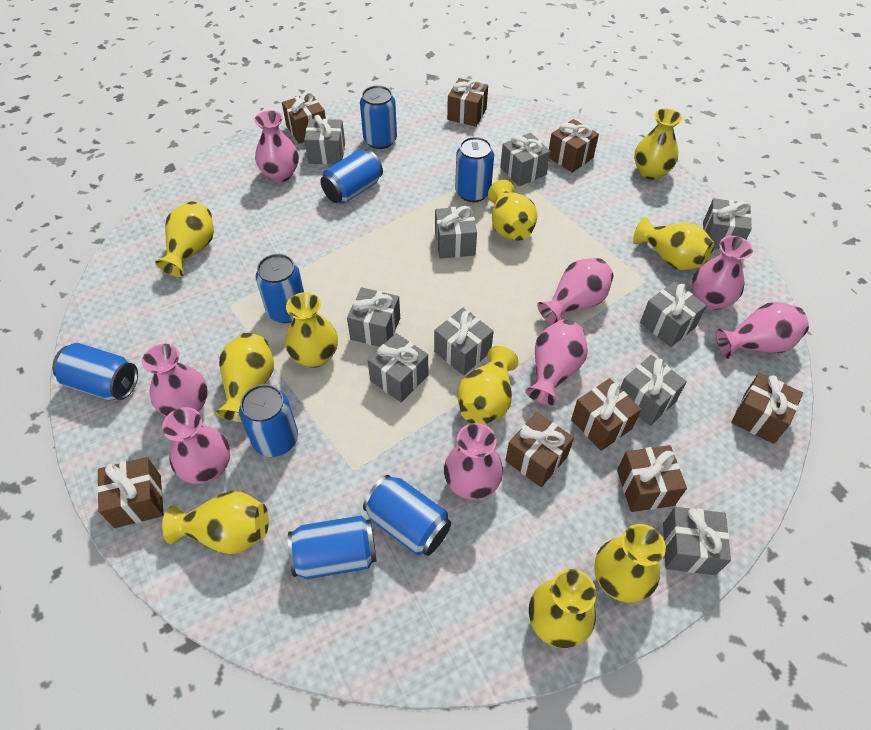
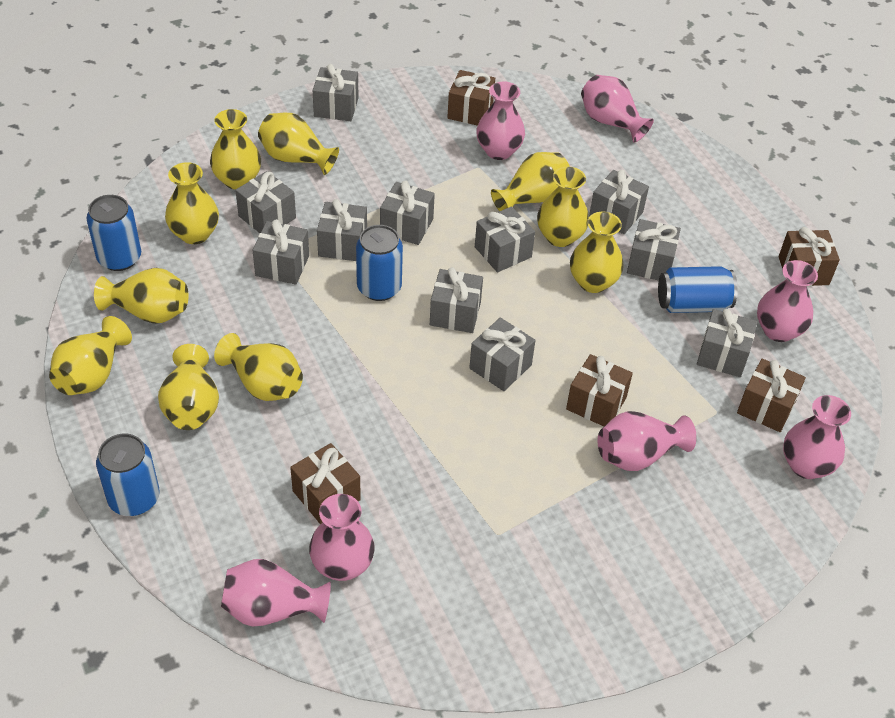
blue can: 8 -> 4
brown gift: 8 -> 5
grey gift: 10 -> 11
pink vase: 8 -> 7

